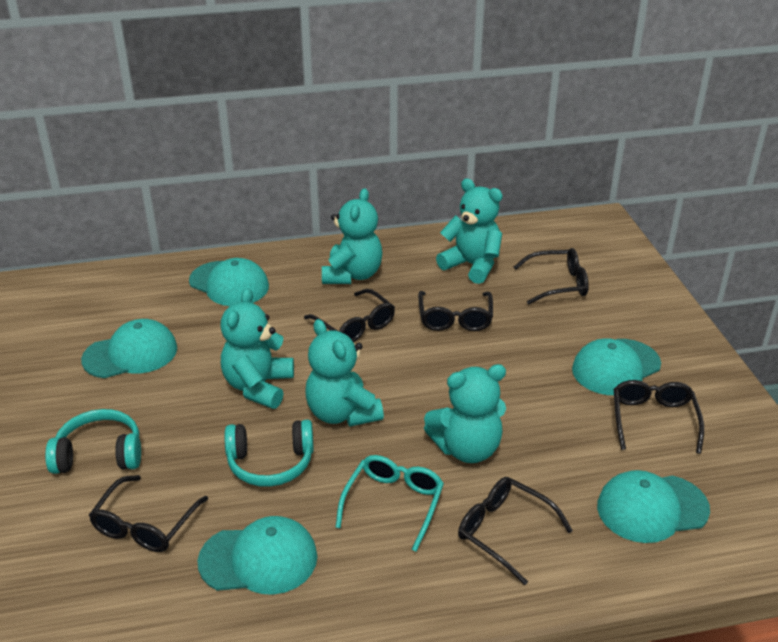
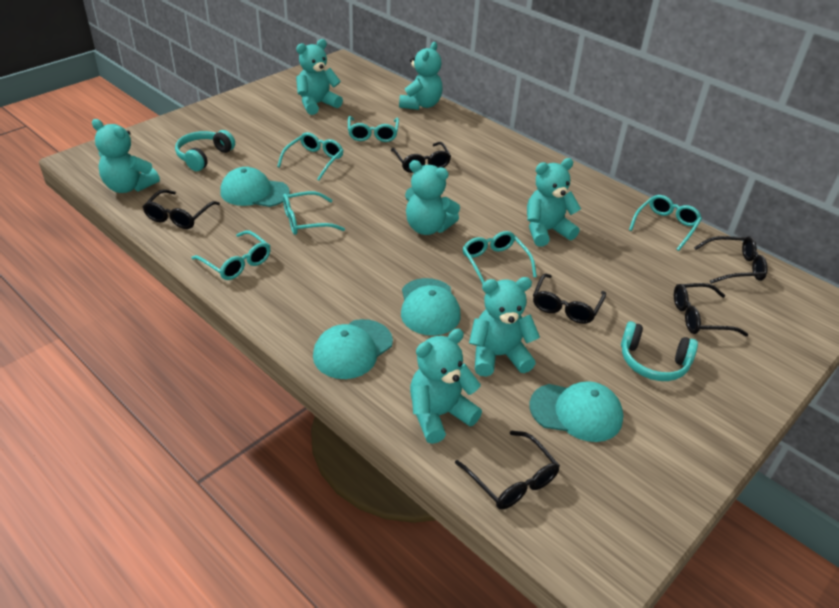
turquoise cap: 5 -> 4
turquoise glasses: 1 -> 6
turquoise teddy bear: 5 -> 7

